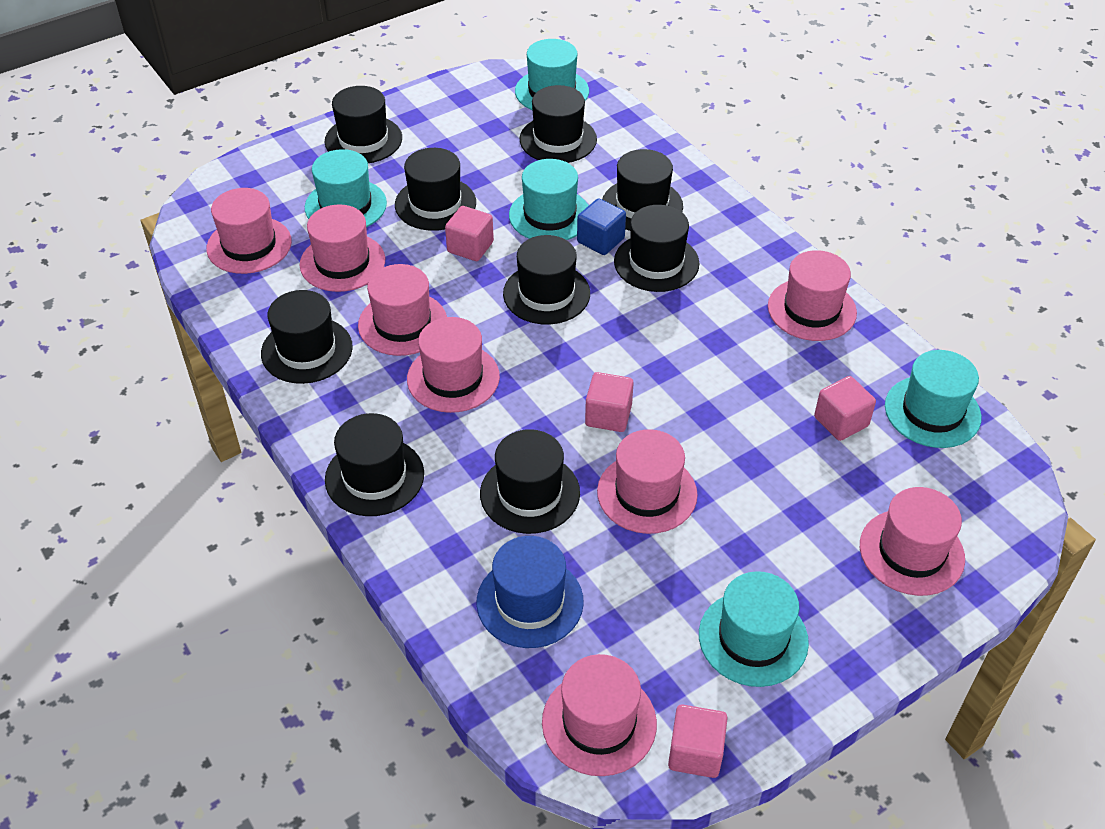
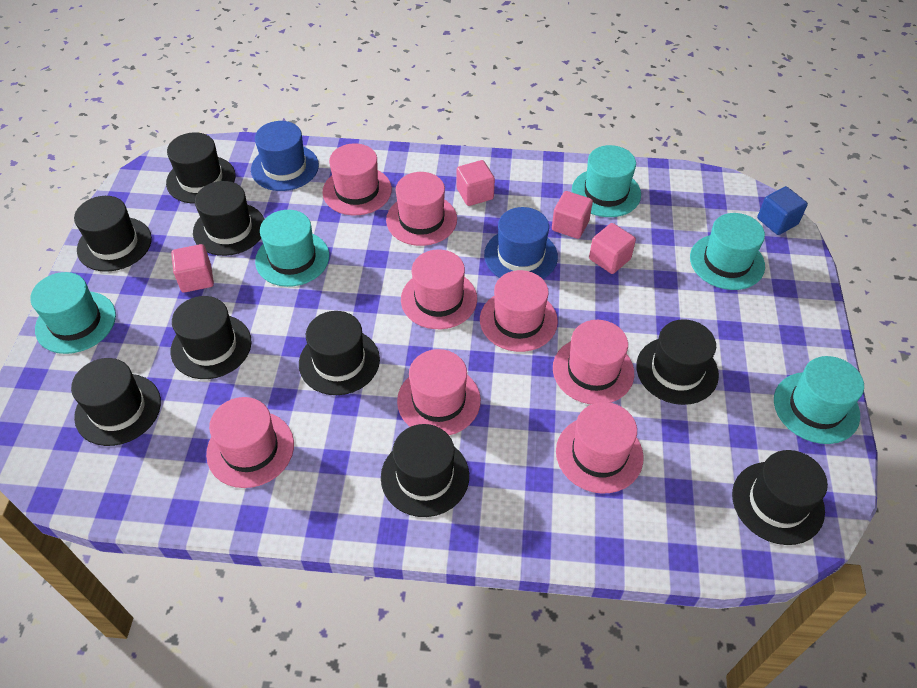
blue hat: 1 -> 2

